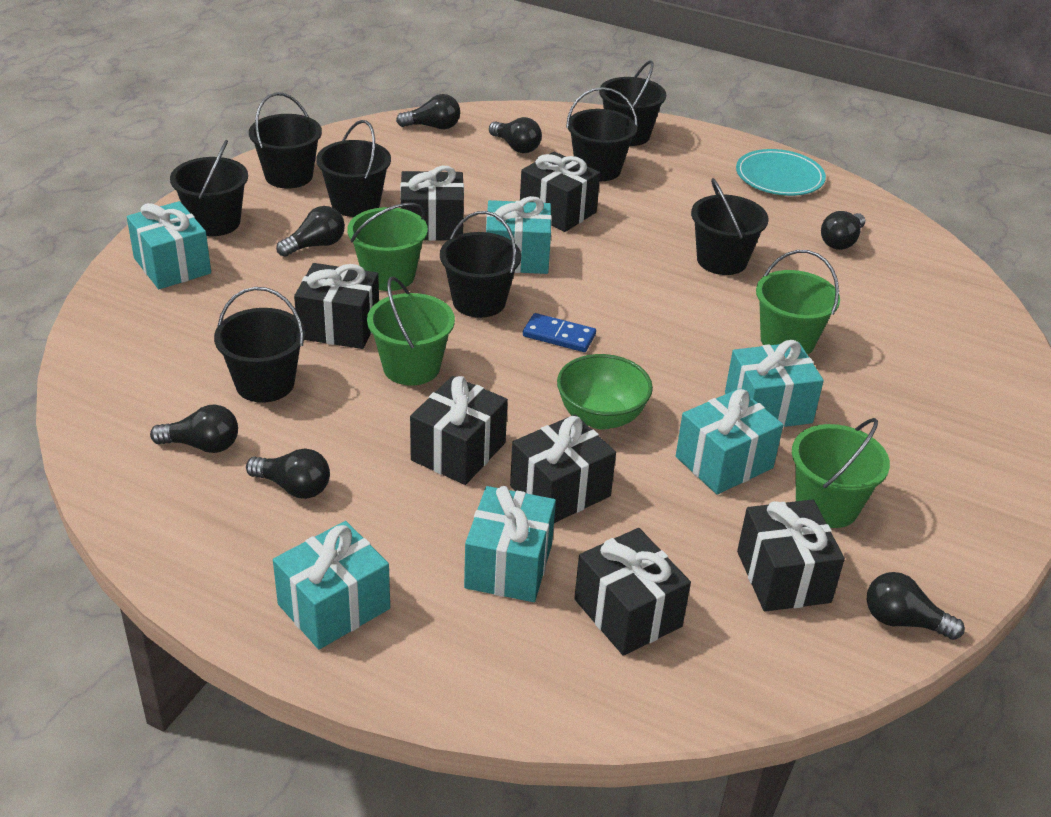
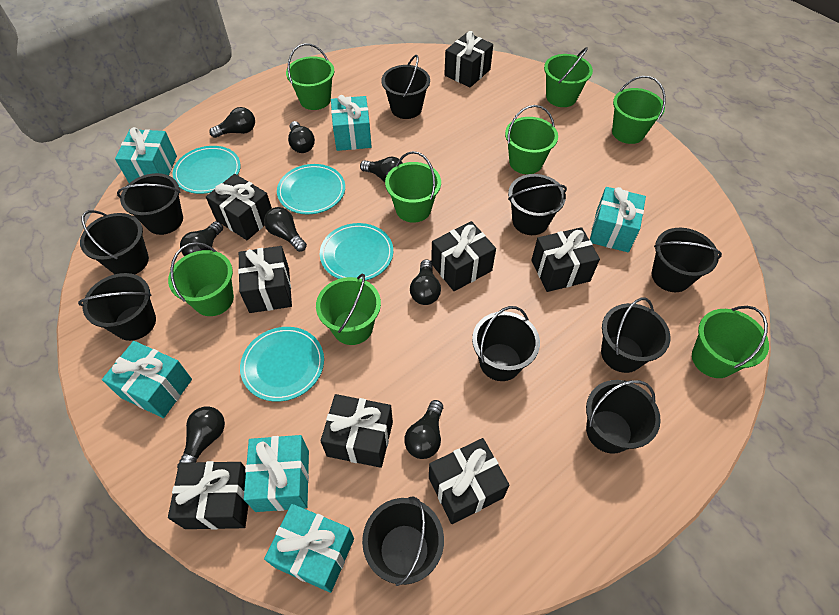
black bucket: 8 -> 10
black gift: 7 -> 8
black light bulb: 7 -> 8
blue domino: 1 -> 0
green bowl: 1 -> 0
green bucket: 4 -> 8
turquoise plate: 1 -> 4

